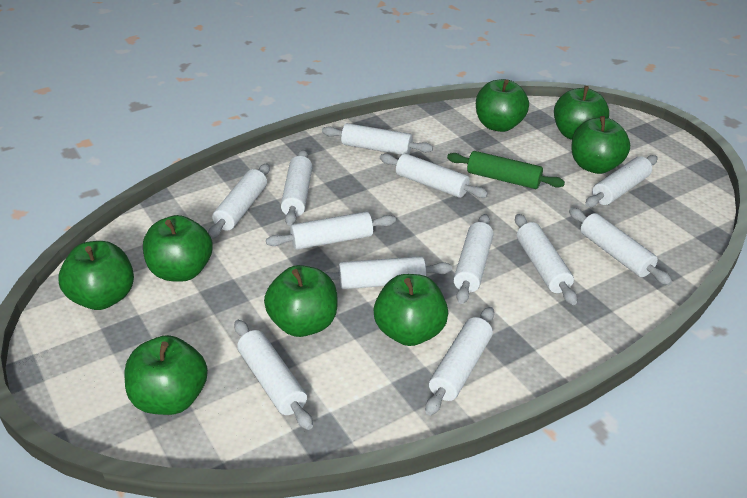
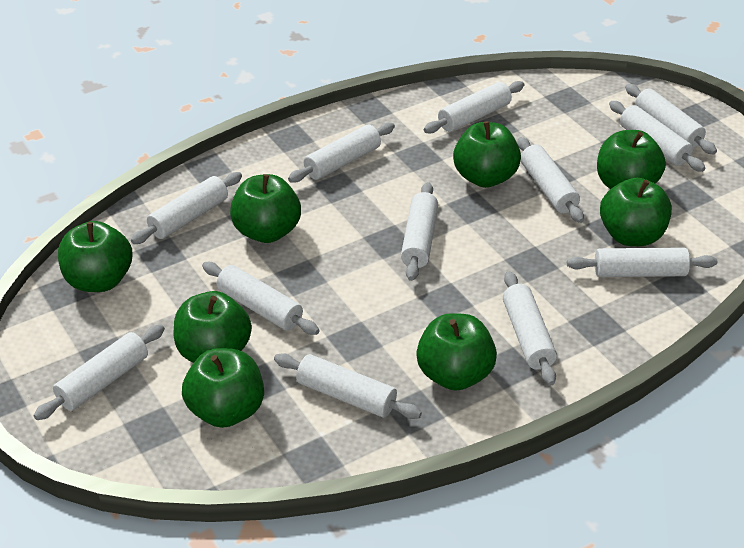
green rolling pin: 1 -> 0

